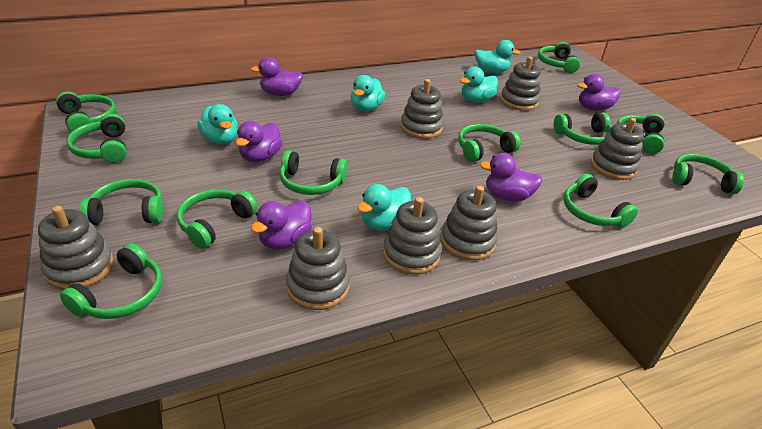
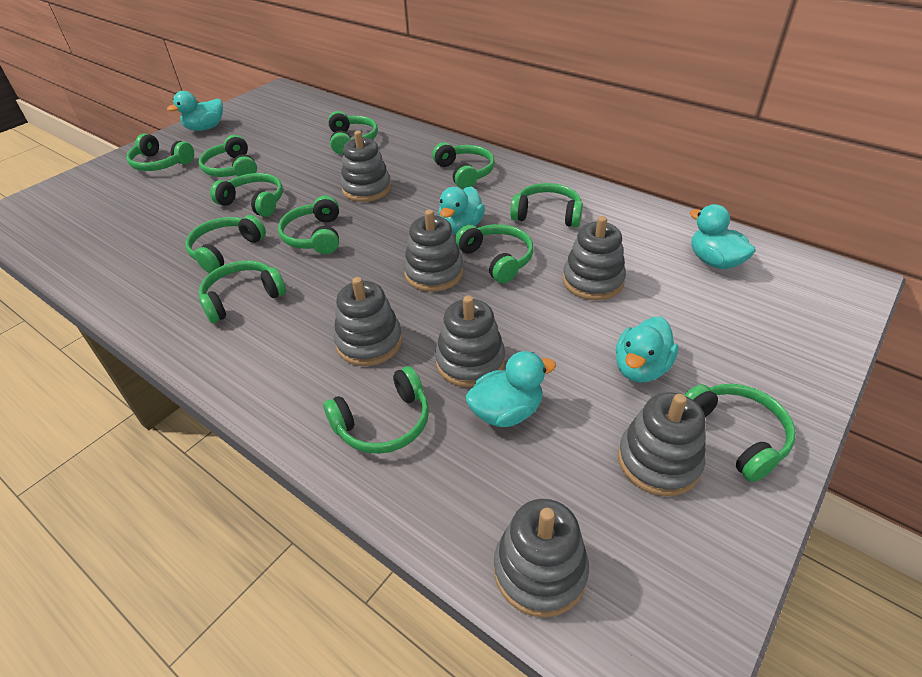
purple duck: 5 -> 0

